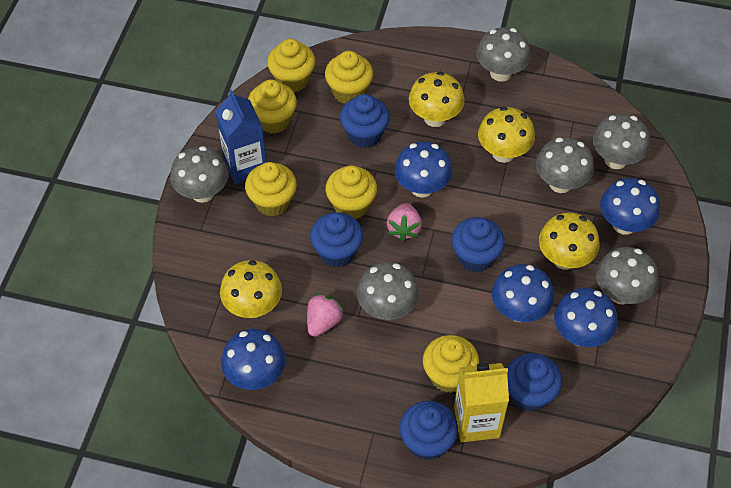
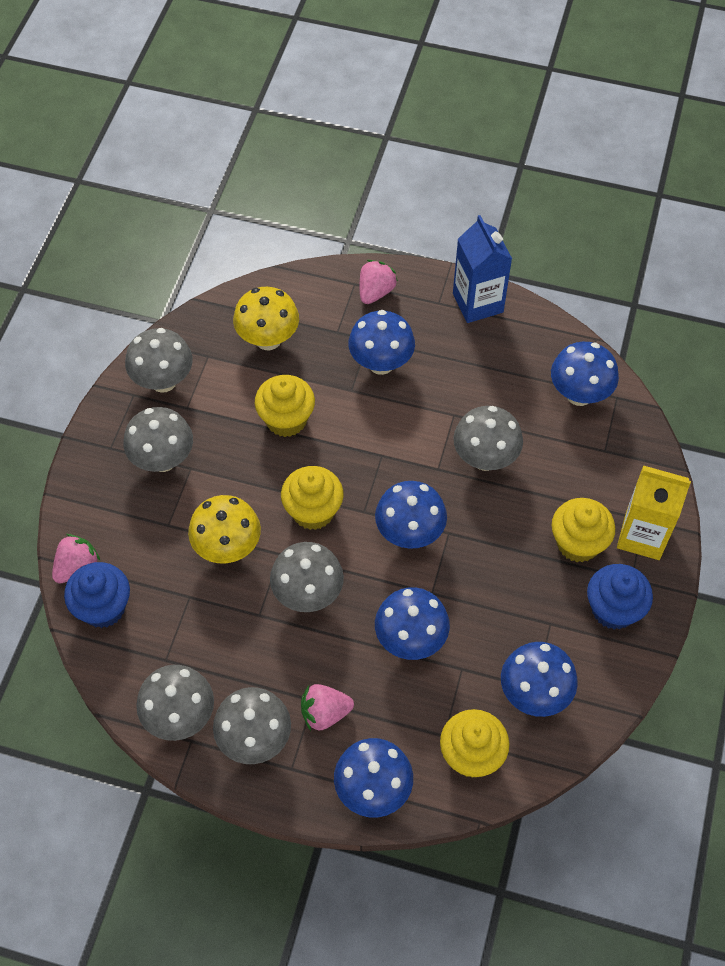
blue cupcake: 5 -> 2
blue mushroom: 5 -> 6
pink strawberry: 2 -> 3
yellow cupcake: 6 -> 4
yellow mushroom: 4 -> 2

